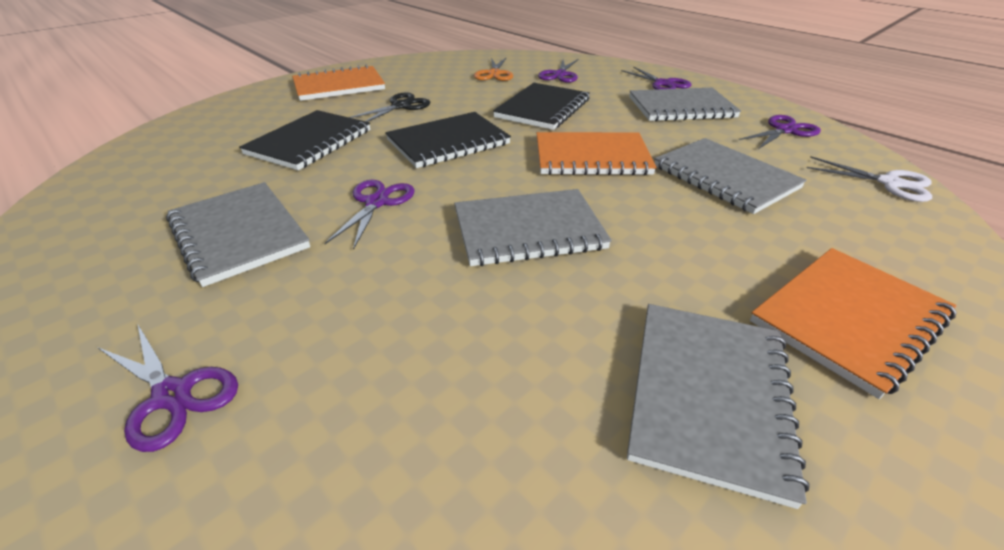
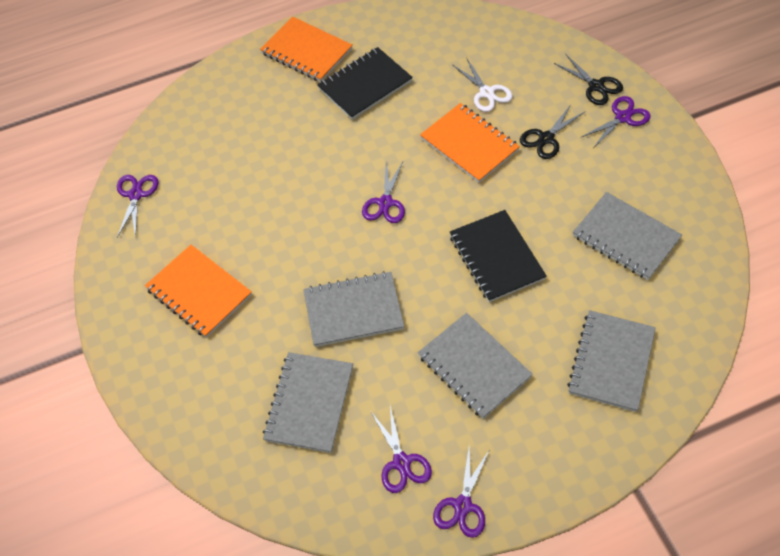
black notebook: 3 -> 2
black scissors: 1 -> 2
orange scissors: 1 -> 0

